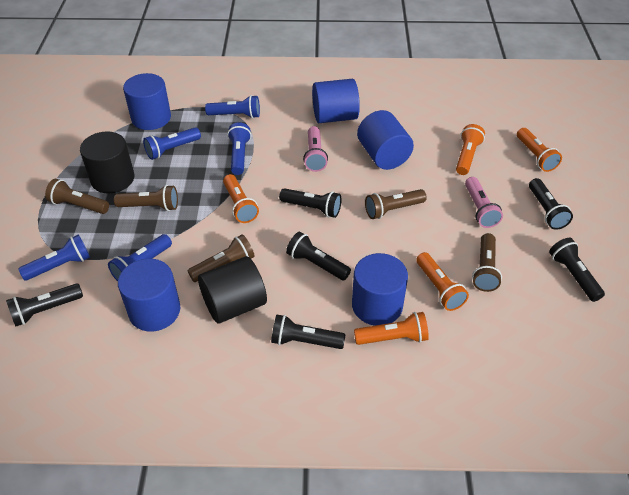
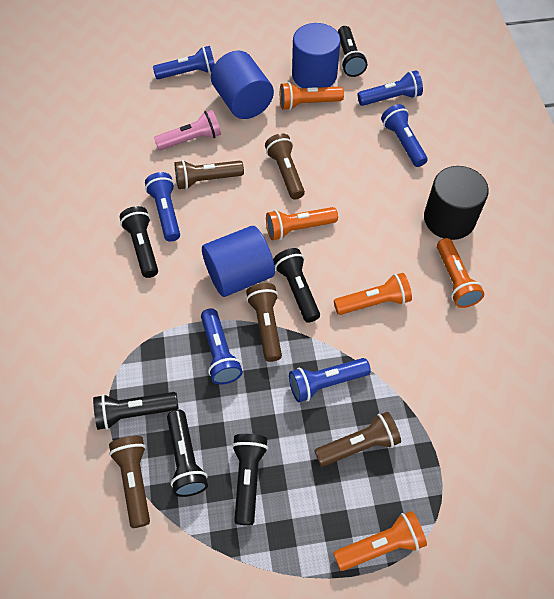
black cylinder: 2 -> 1
blue cylinder: 5 -> 3
blue flashlight: 5 -> 6
pink flashlight: 2 -> 1

